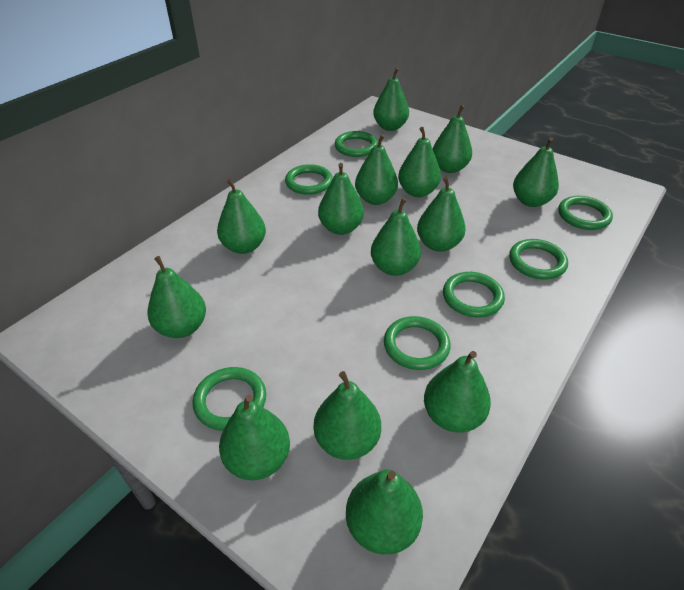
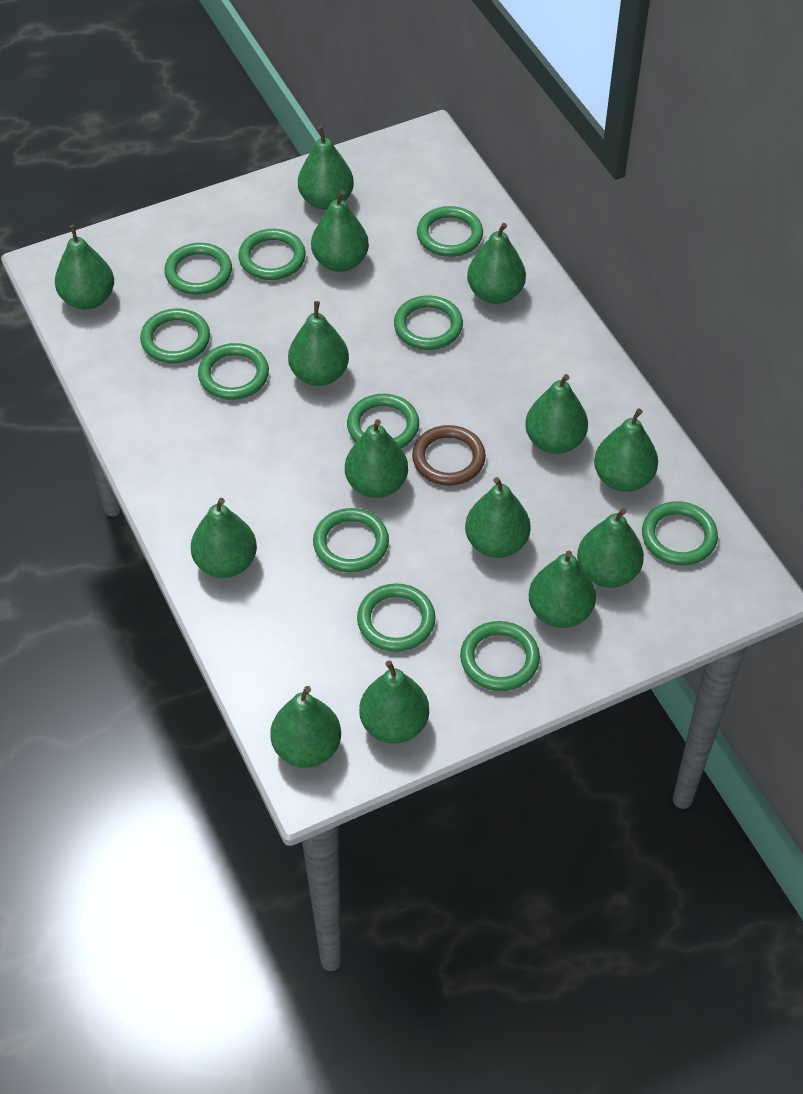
brown ring: 0 -> 1
green ring: 7 -> 11

